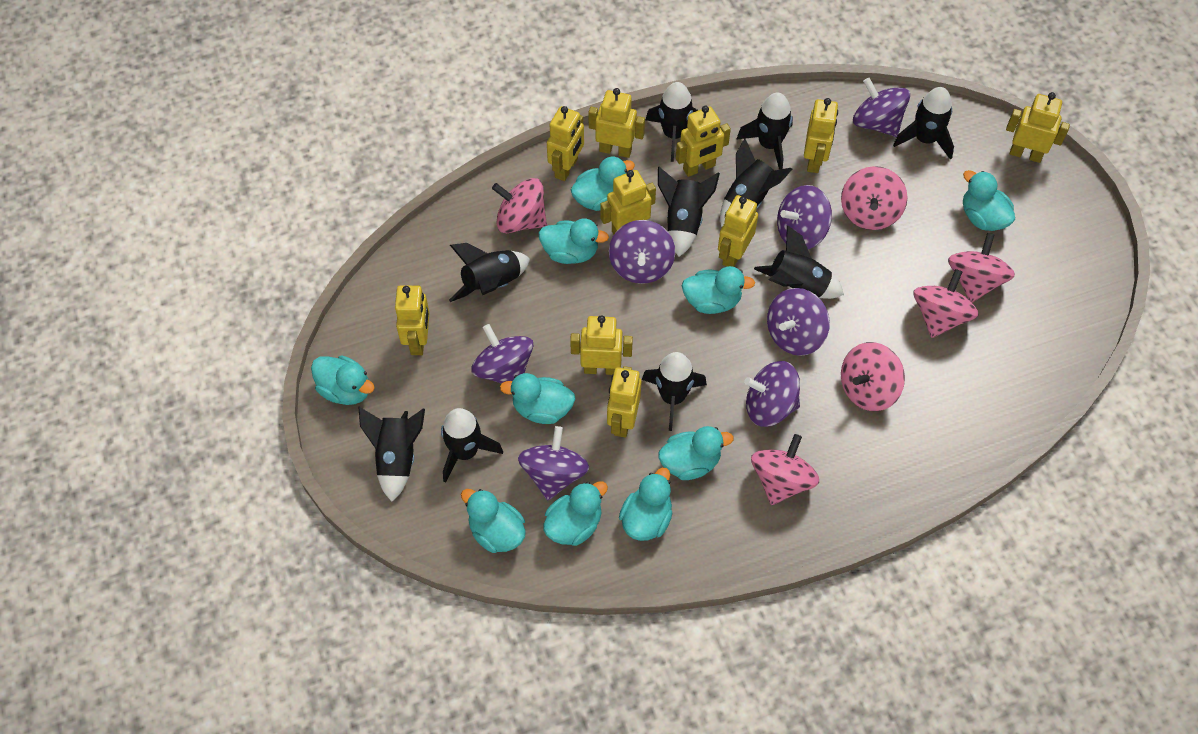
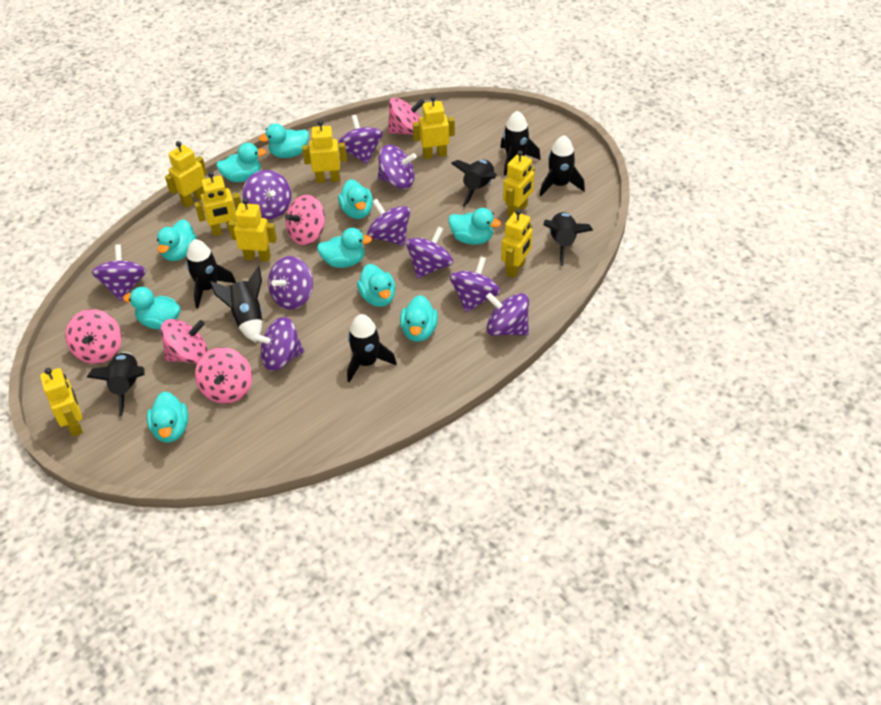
black rocket: 10 -> 8
pink spinning top: 6 -> 5
purple spinning top: 7 -> 10
yellow robot: 10 -> 8

